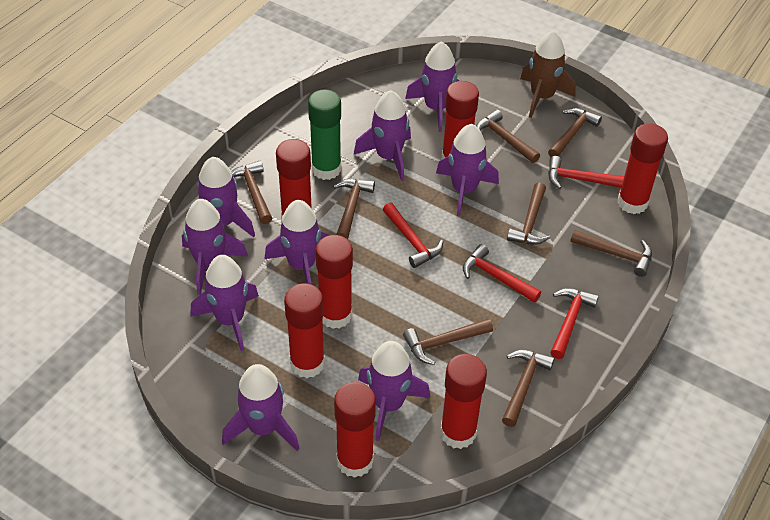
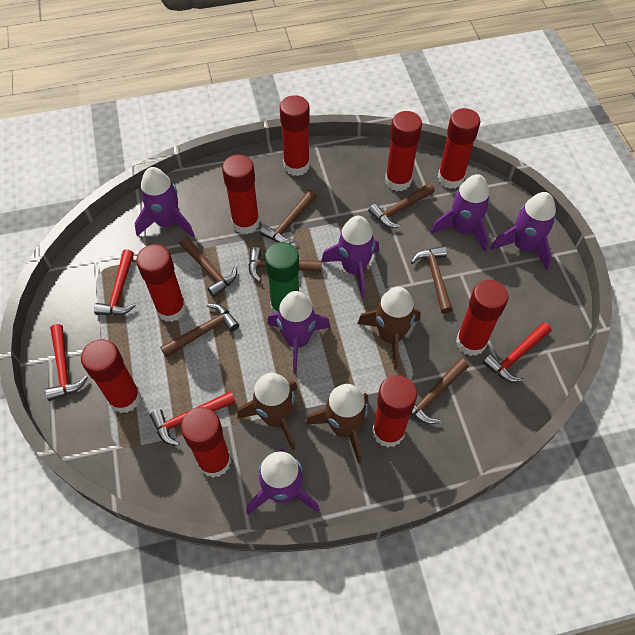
brown hammer: 8 -> 7
brown rocket: 1 -> 3
purple rocket: 9 -> 6
red glue stick: 7 -> 9

